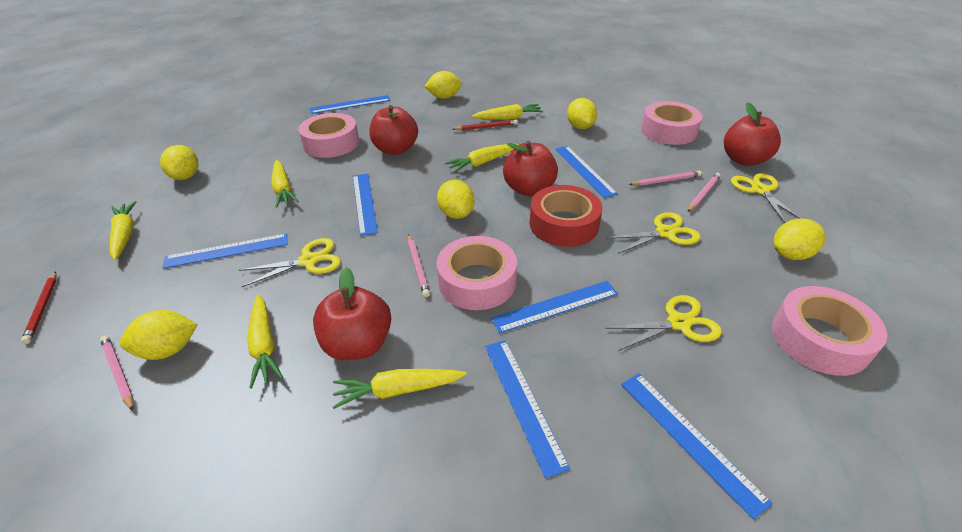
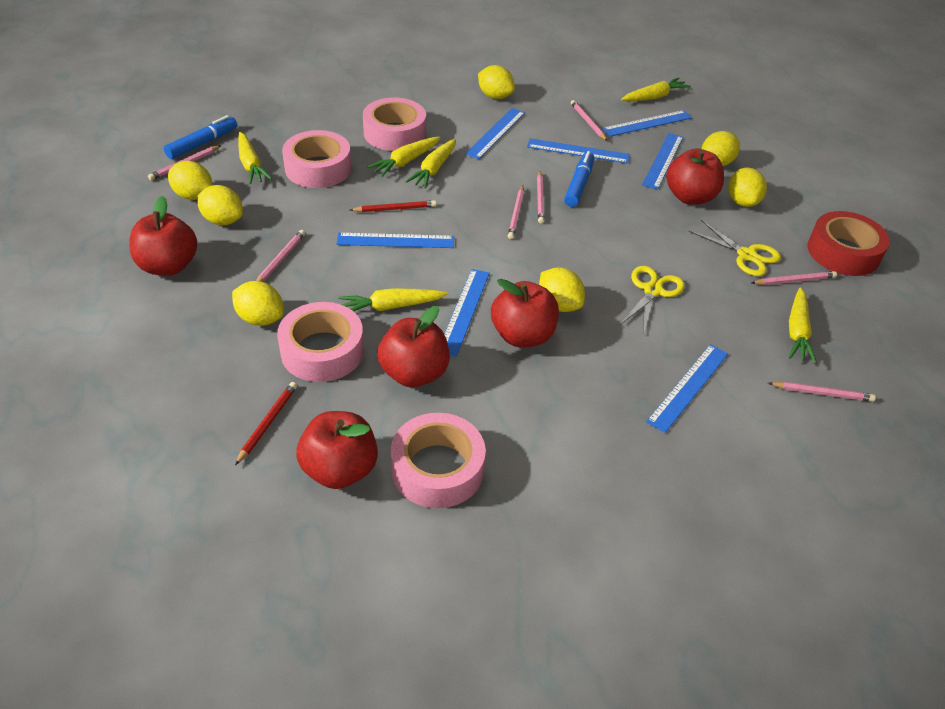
blue marker: 0 -> 2
pink pencil: 4 -> 7
red apple: 4 -> 5
yellow lemon: 6 -> 7
yellow scissors: 4 -> 2

